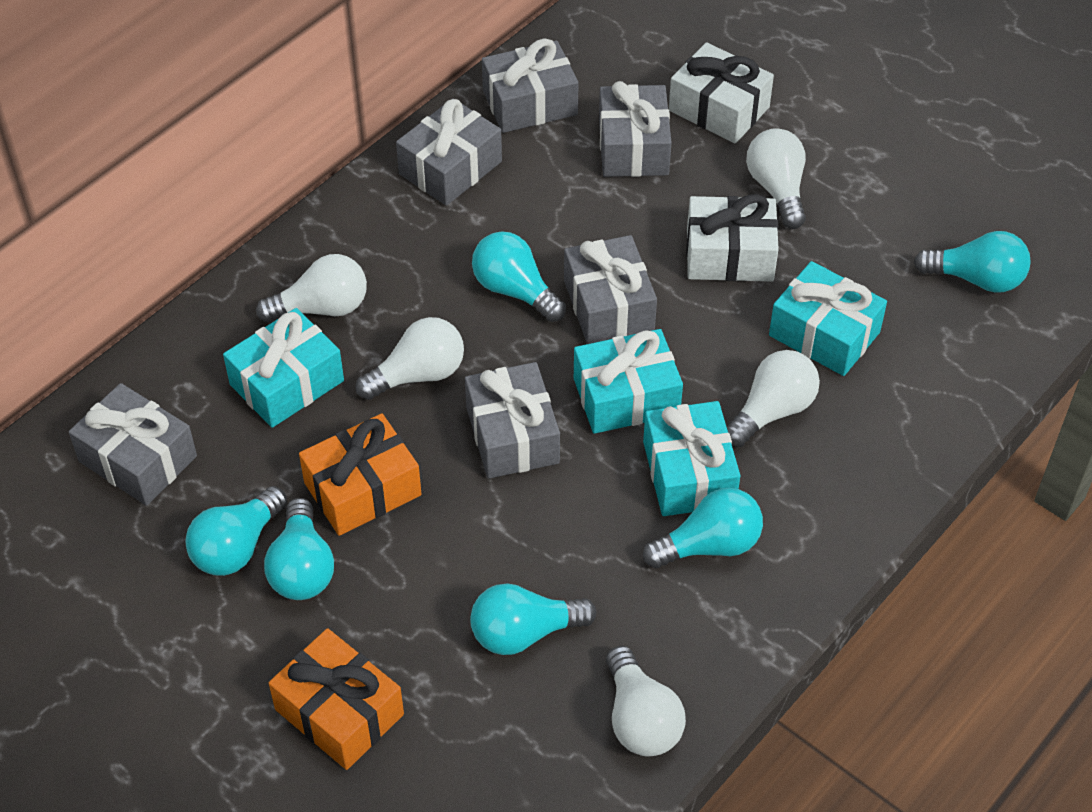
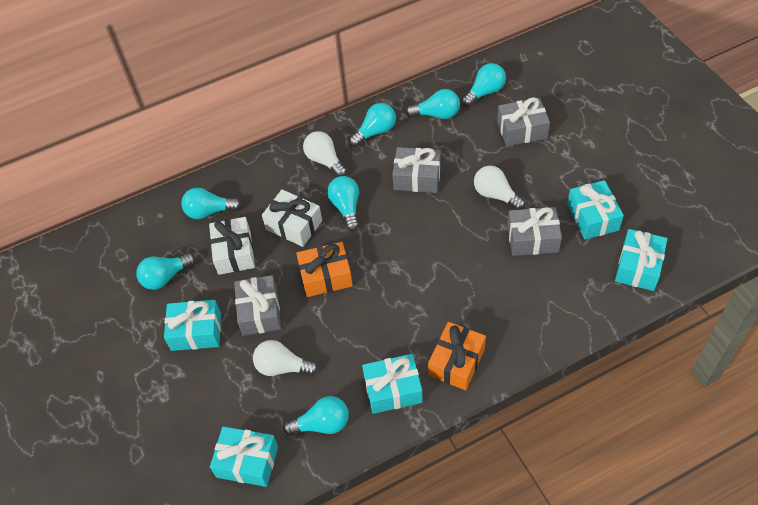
grey gift: 6 -> 4
turquoise gift: 4 -> 5
turquoise light bulb: 6 -> 7
white light bulb: 5 -> 3

